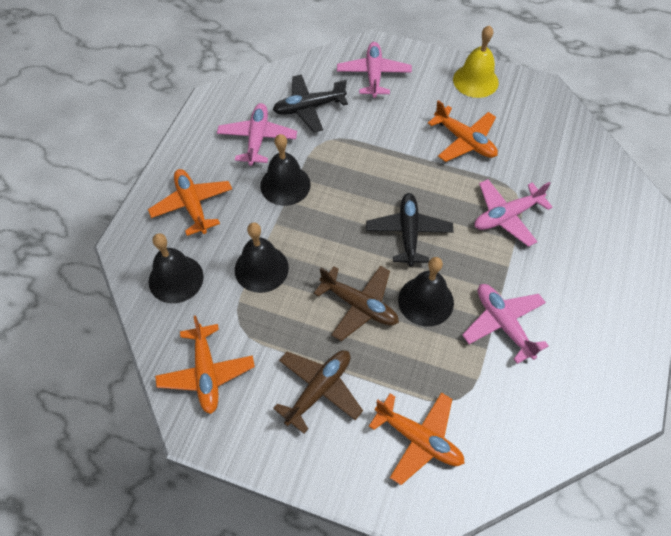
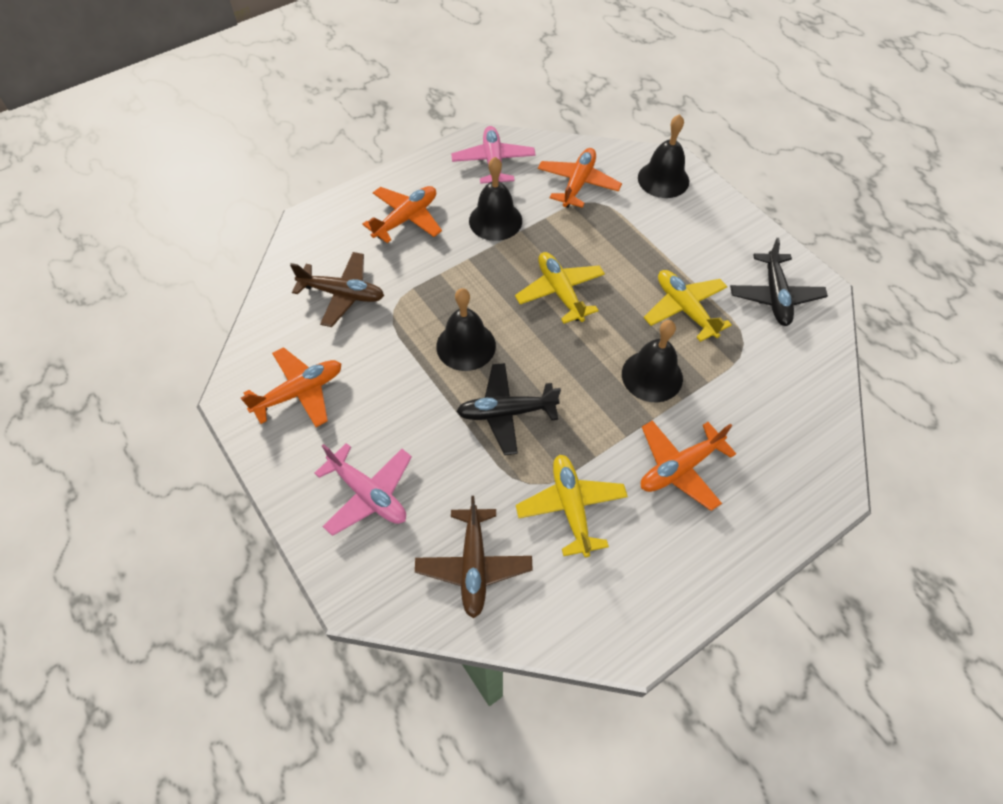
pink plane: 4 -> 2
yellow bell: 1 -> 0
yellow plane: 0 -> 3

